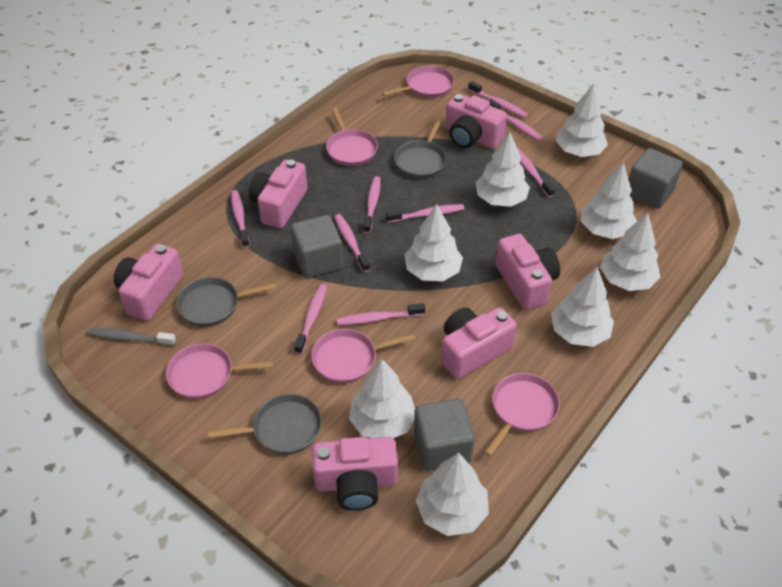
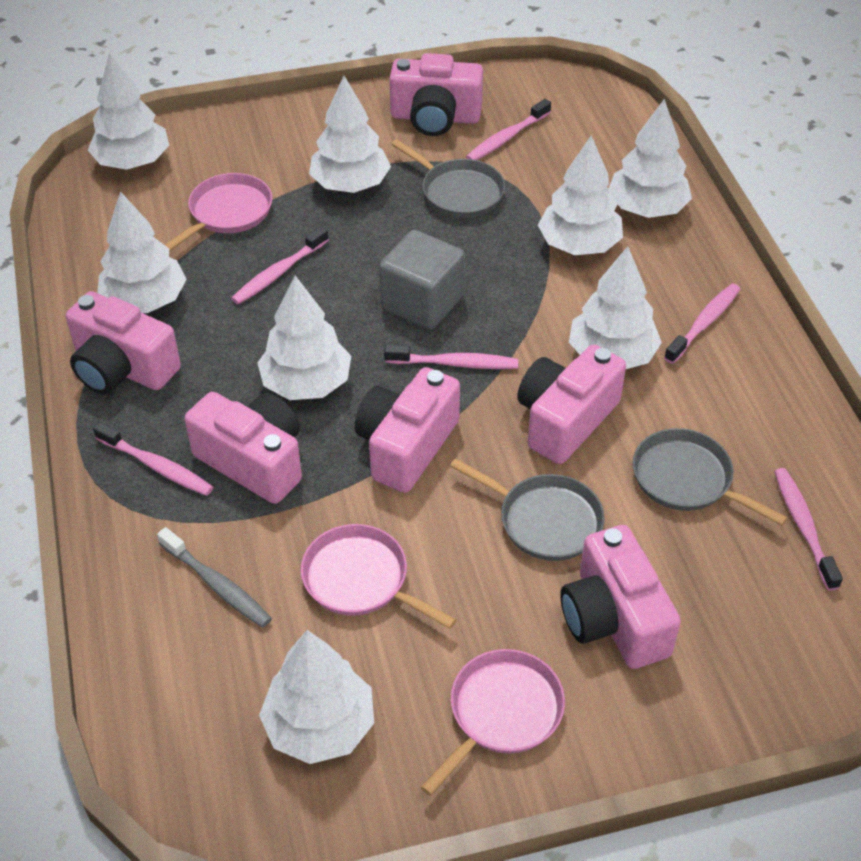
grey cube: 3 -> 1
pink pan: 5 -> 3
pink toothbrush: 9 -> 6

